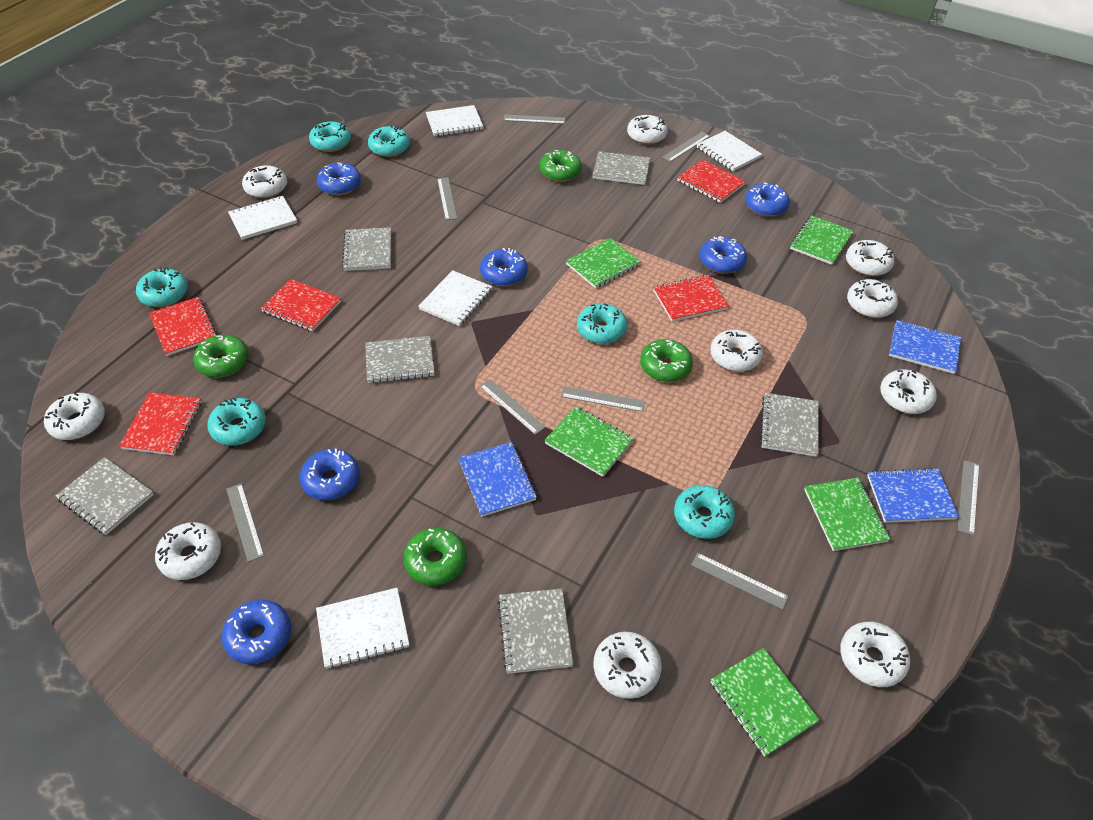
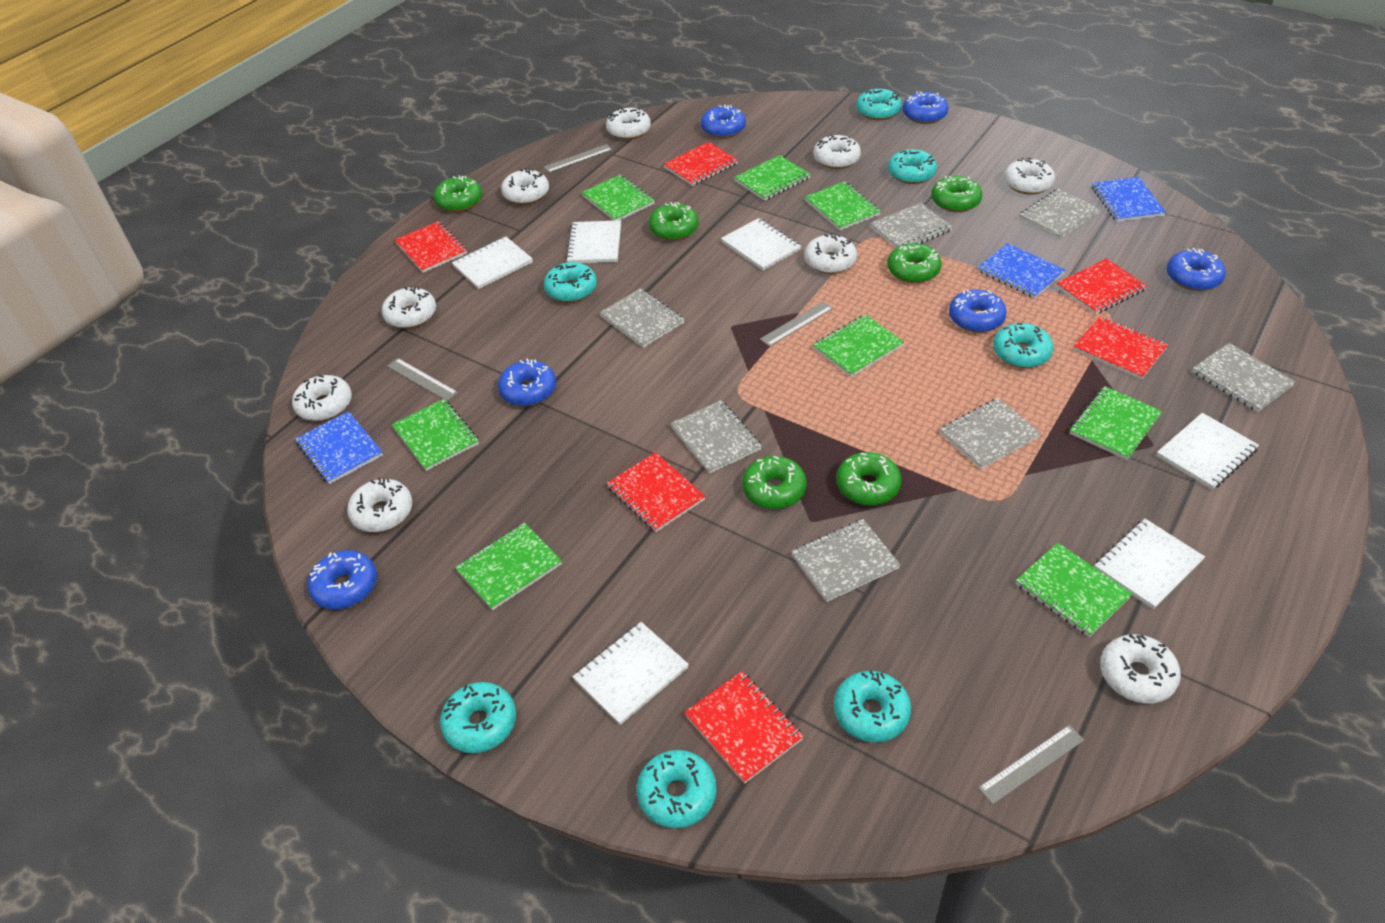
green donut: 4 -> 6
green notebook: 5 -> 8
grey notebook: 6 -> 7
grey ruler: 8 -> 4
red notebook: 5 -> 6
turquoise donut: 6 -> 7
white donut: 10 -> 9
white notebook: 5 -> 6

